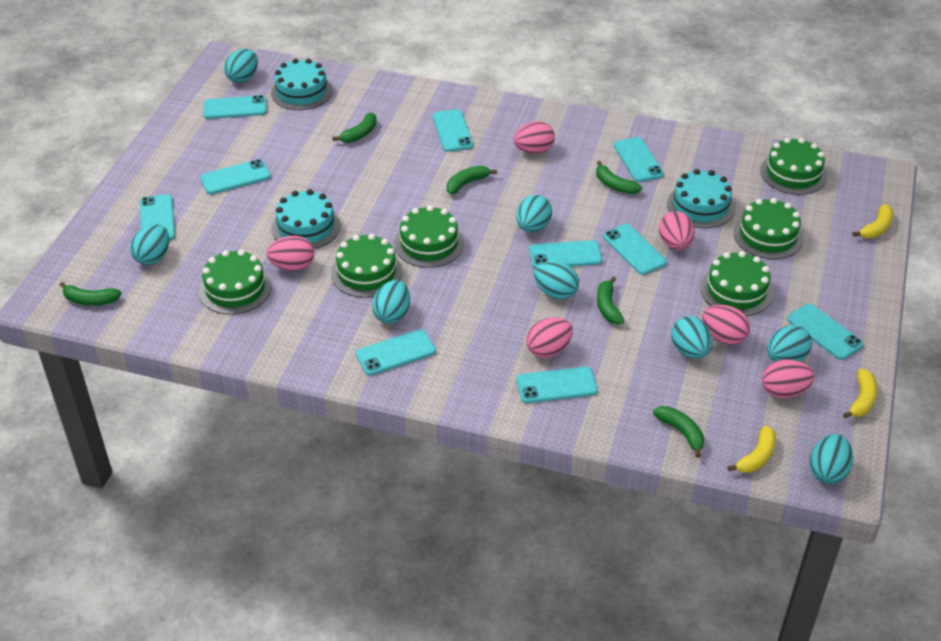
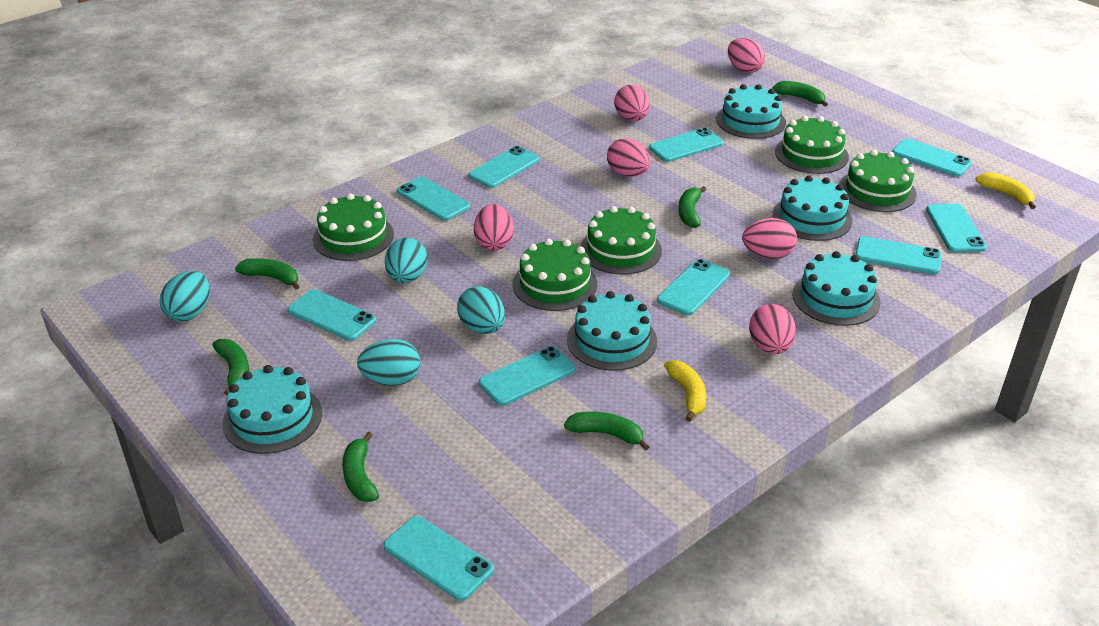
green cake: 6 -> 5
turquoise cake: 3 -> 5
turquoise egg: 8 -> 4
yellow banana: 3 -> 2

